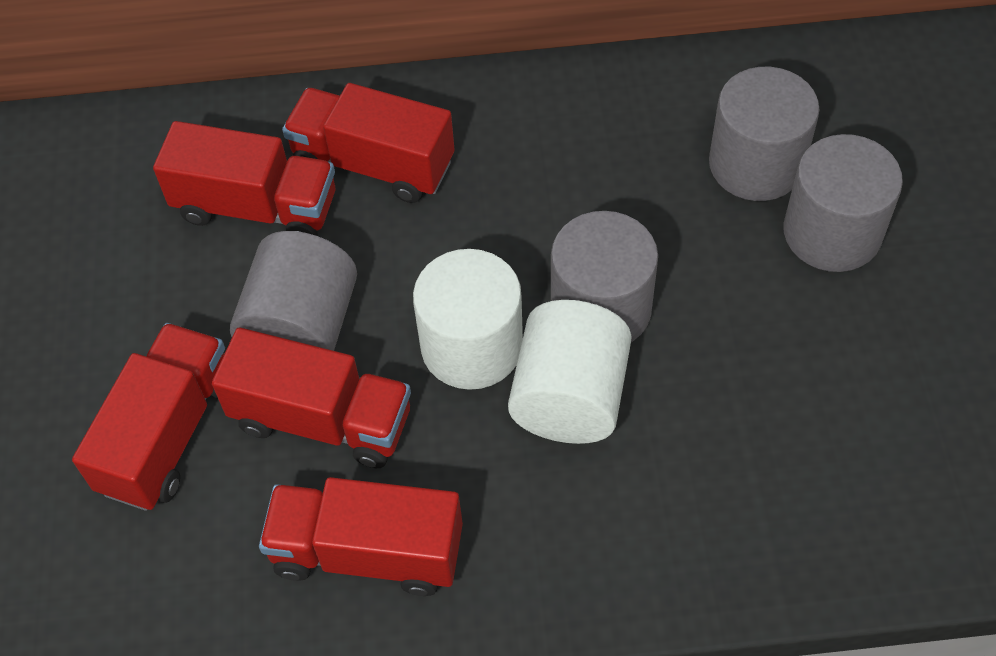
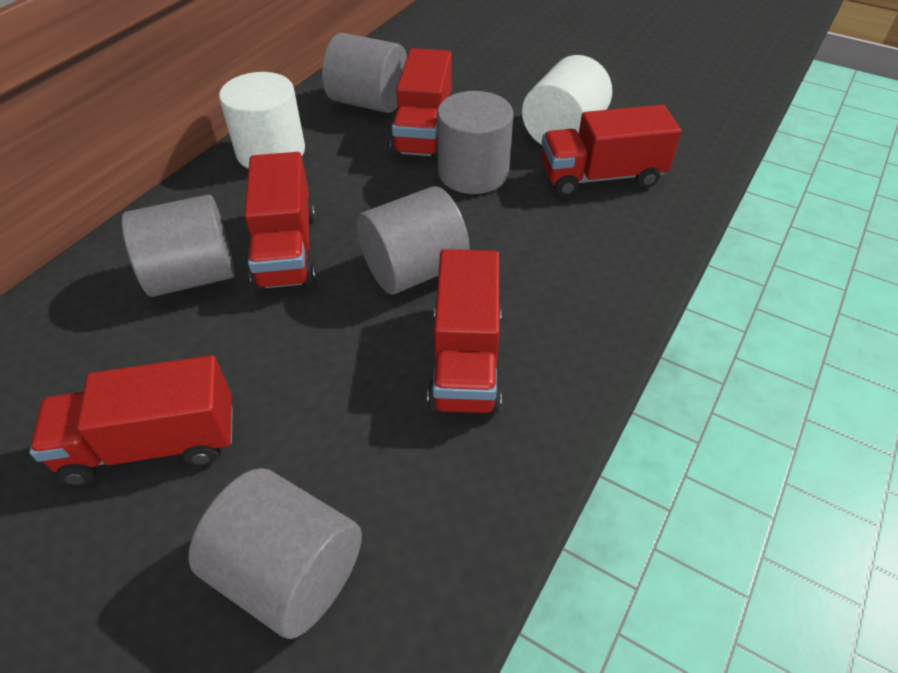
grey cylinder: 4 -> 5

